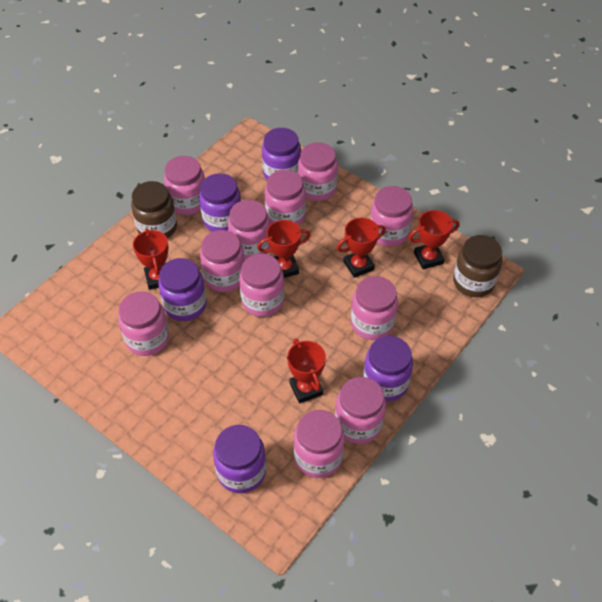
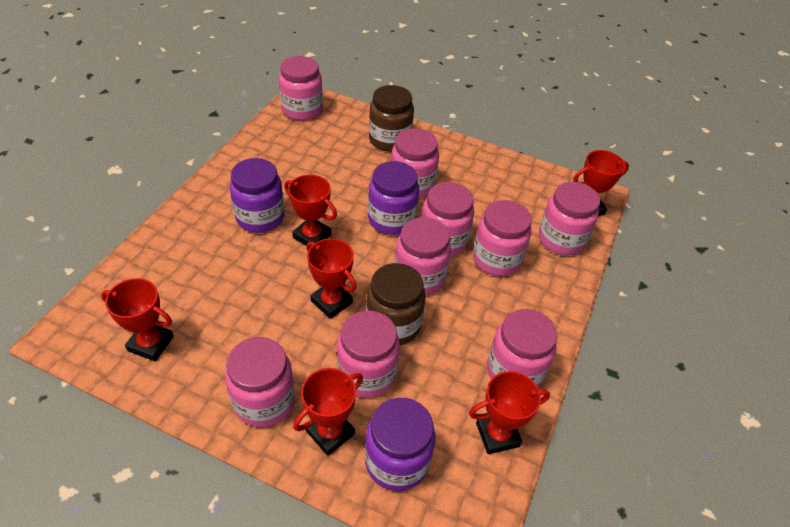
pink jar: 11 -> 9
purple jar: 5 -> 3
red trophy: 5 -> 6

